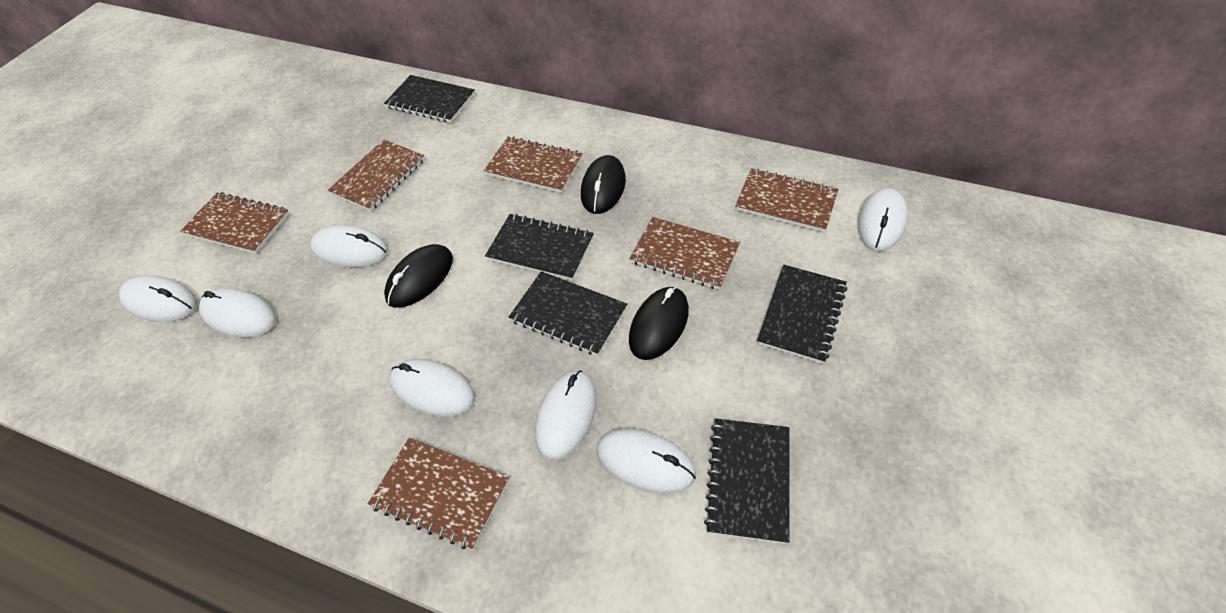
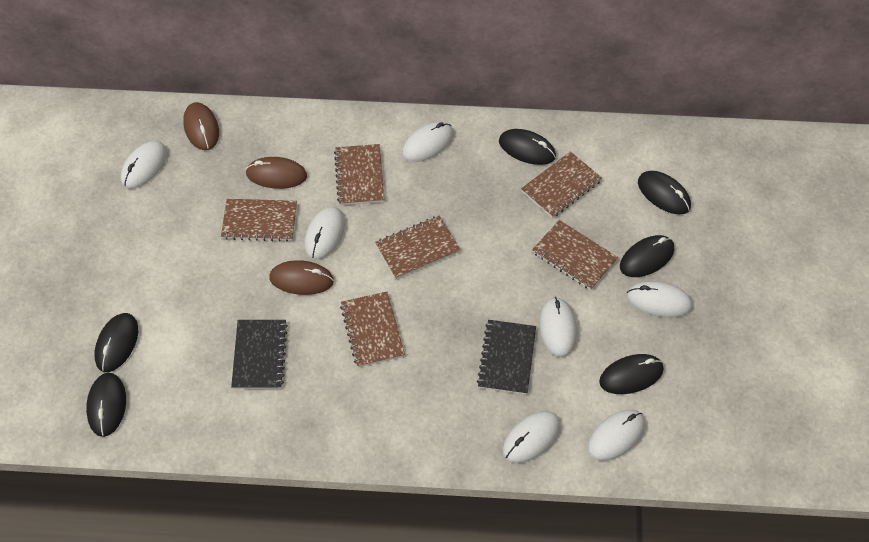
black mouse: 3 -> 6
black notebook: 5 -> 2
brown mouse: 0 -> 3

